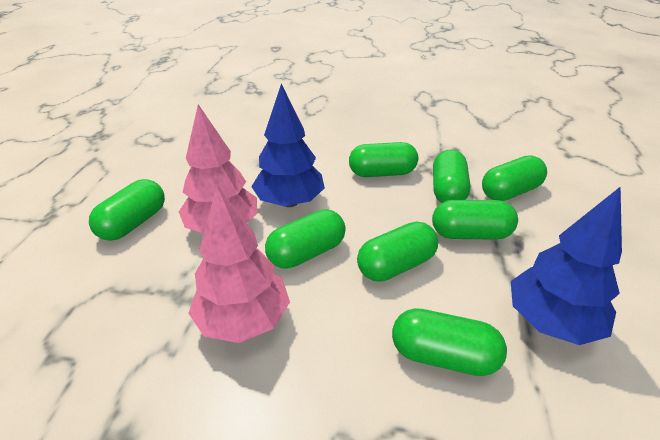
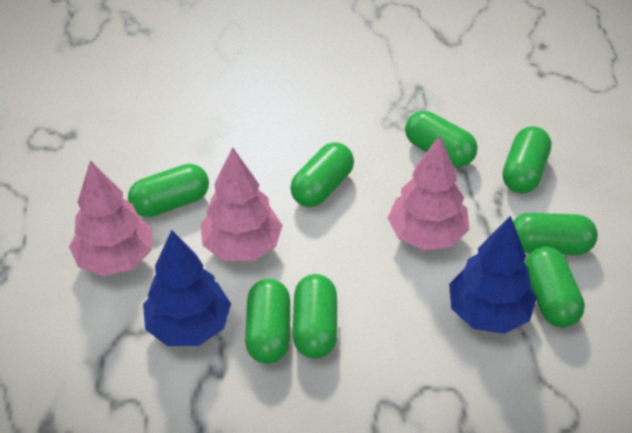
pink tree: 2 -> 3

